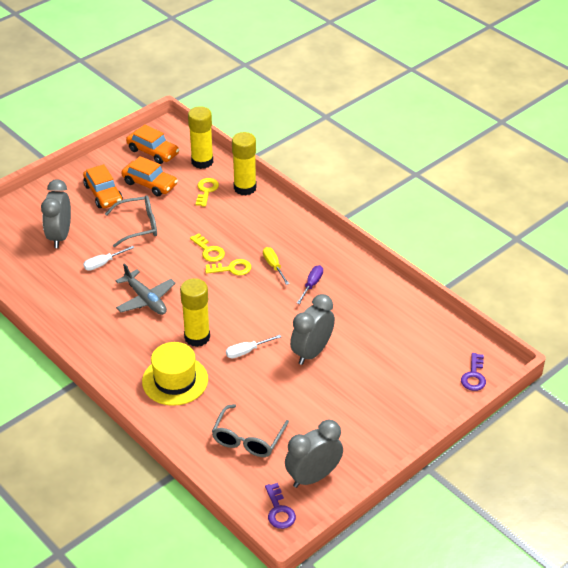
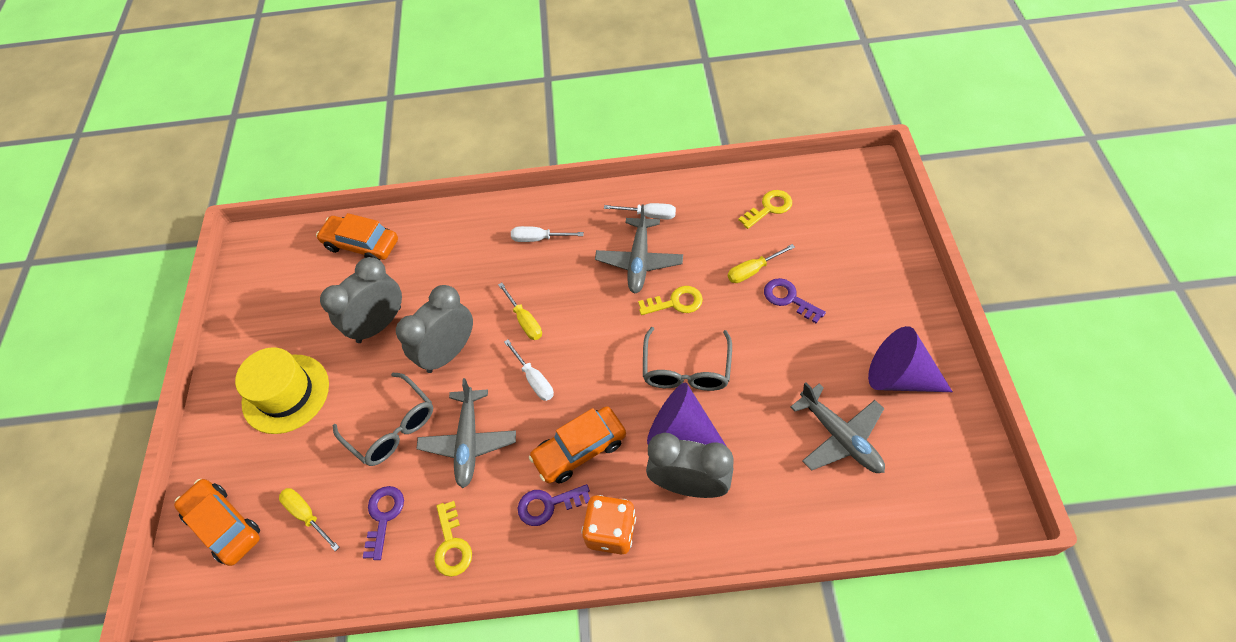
grey plane: 1 -> 3
orange dice: 0 -> 1
purple cone: 0 -> 2
purple key: 2 -> 3
purple screwdriver: 1 -> 0
white screwdriver: 2 -> 3
yellow glue stick: 3 -> 0
yellow screwdriver: 1 -> 3

